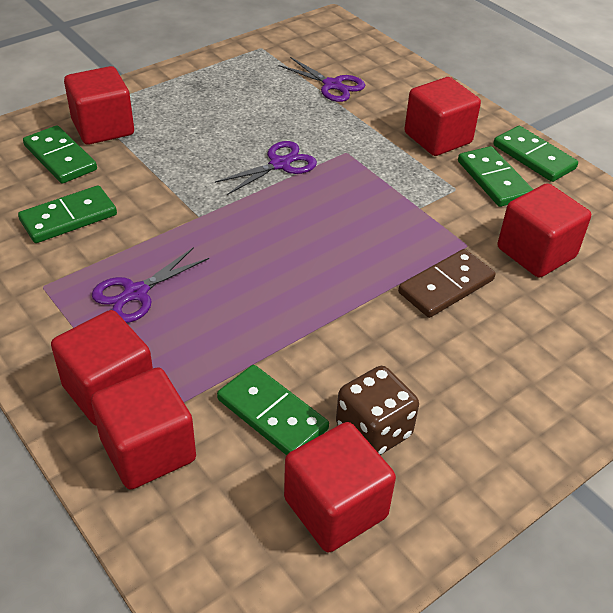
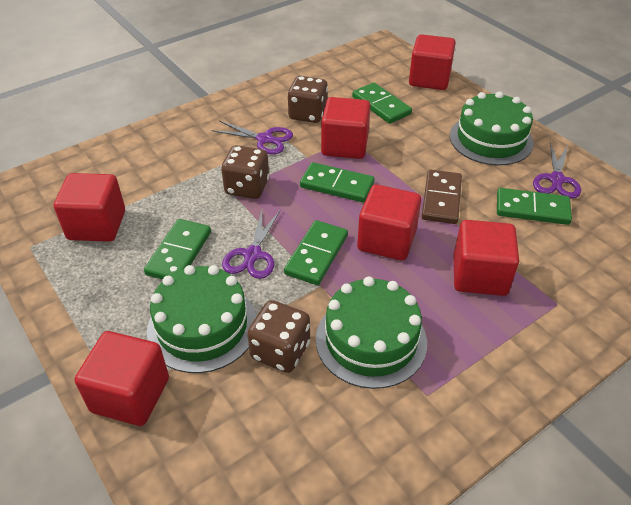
brown dice: 1 -> 3
green cake: 0 -> 3

